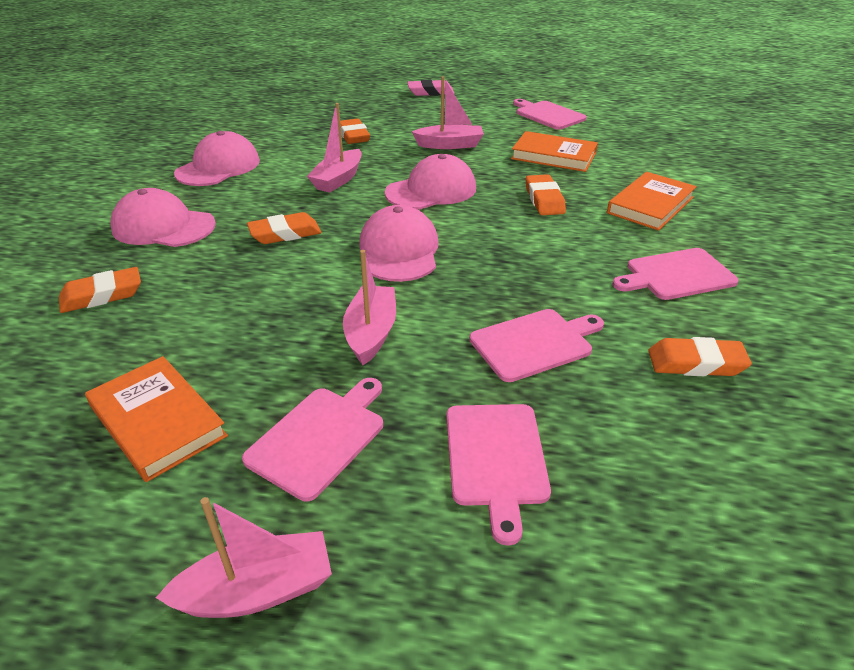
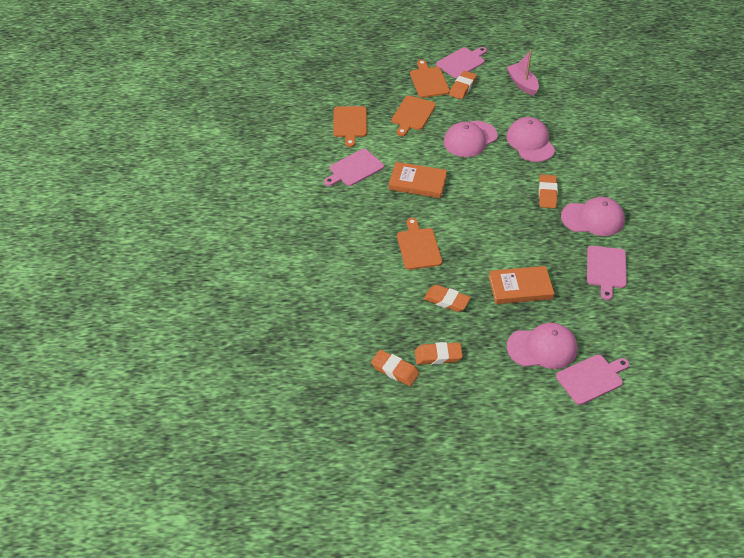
orange book: 3 -> 2
orange cutting board: 0 -> 4
pink boat: 4 -> 1
pink cutting board: 5 -> 4
pink eraser: 1 -> 0

